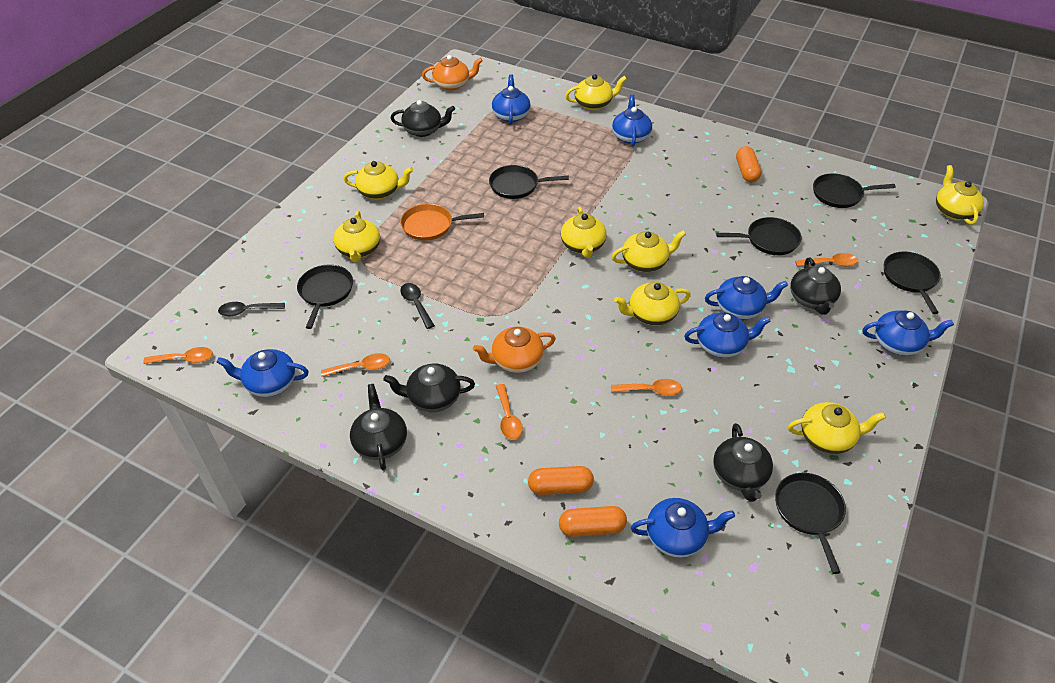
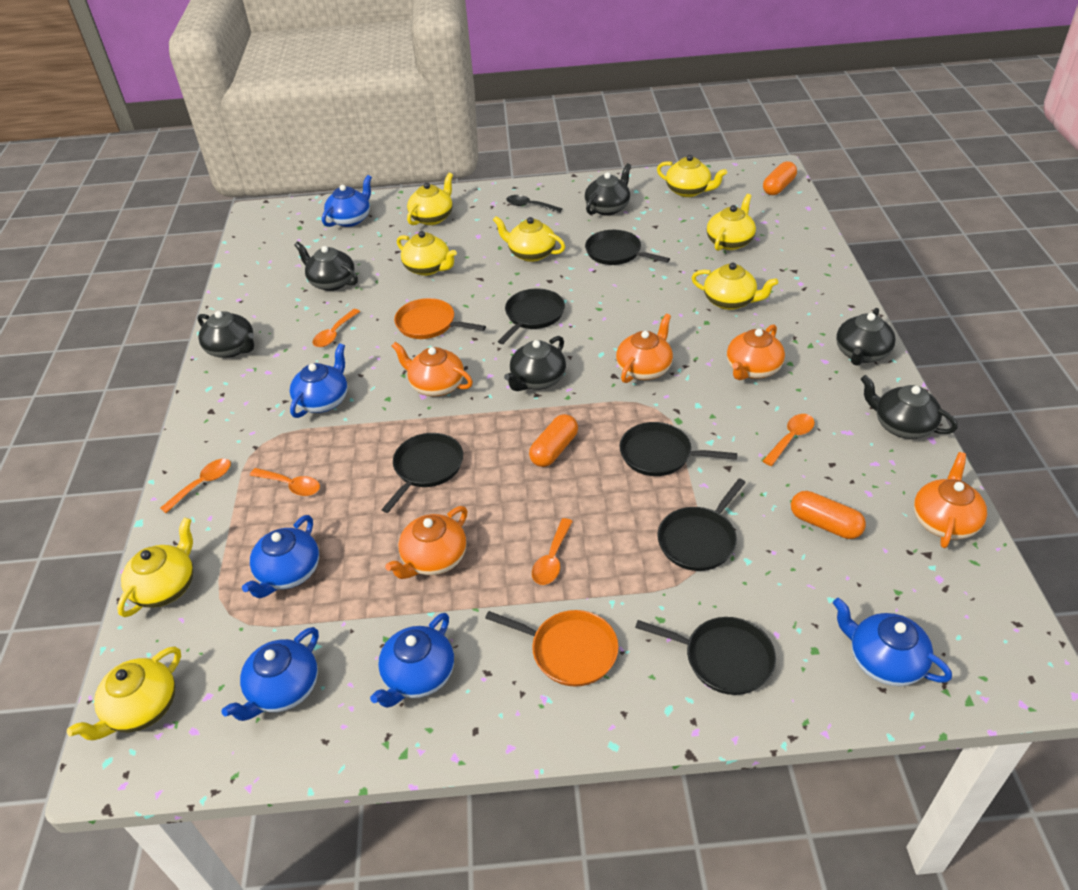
black spoon: 2 -> 1
black teapot: 5 -> 6
blue teapot: 7 -> 6
orange pan: 1 -> 2
orange teapot: 2 -> 5

